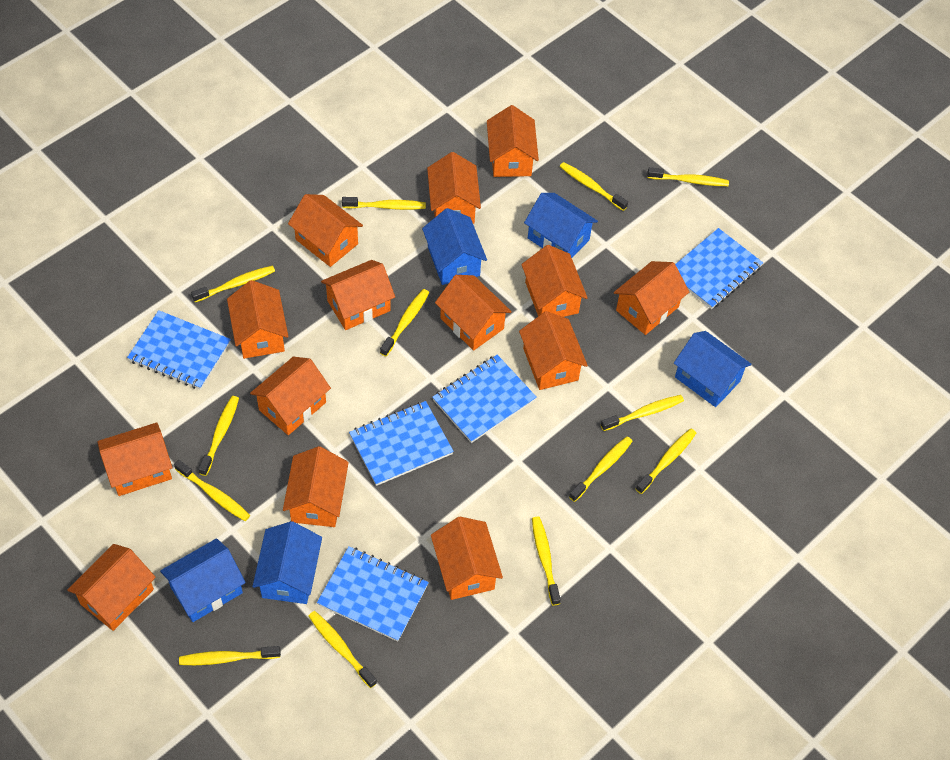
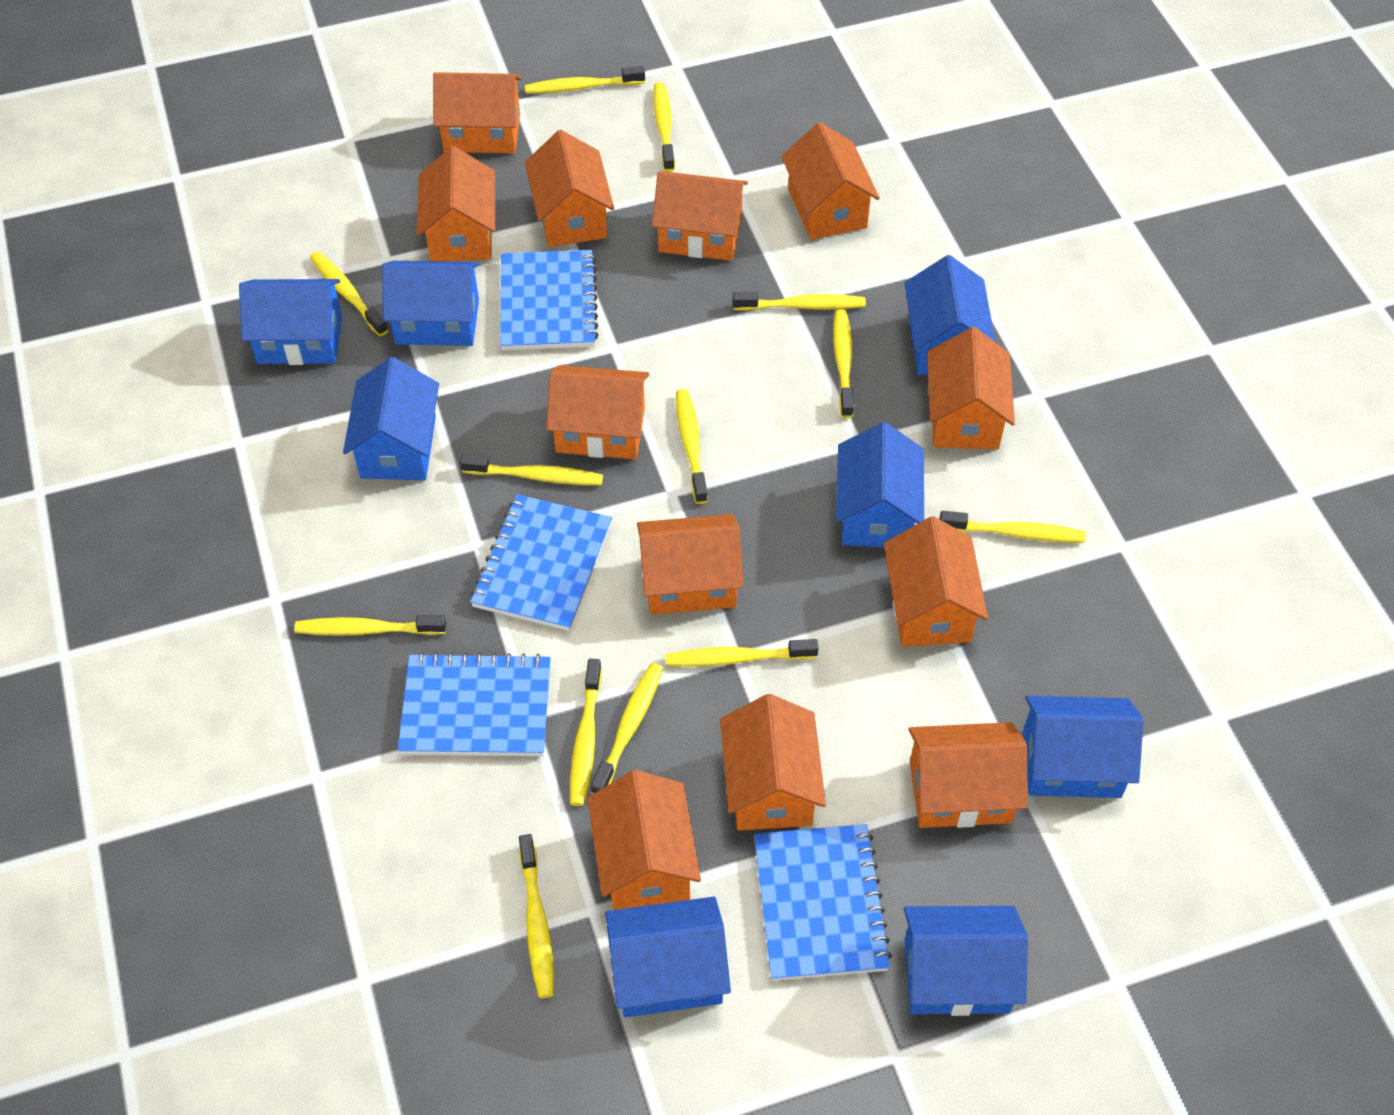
blue house: 5 -> 8
blue notebook: 5 -> 4
orange house: 14 -> 12

